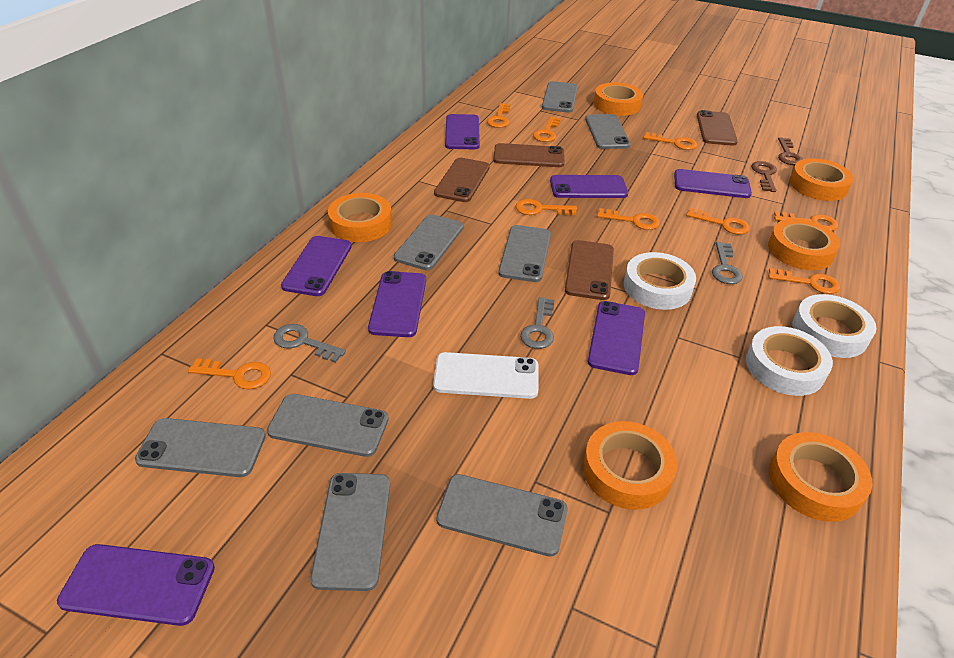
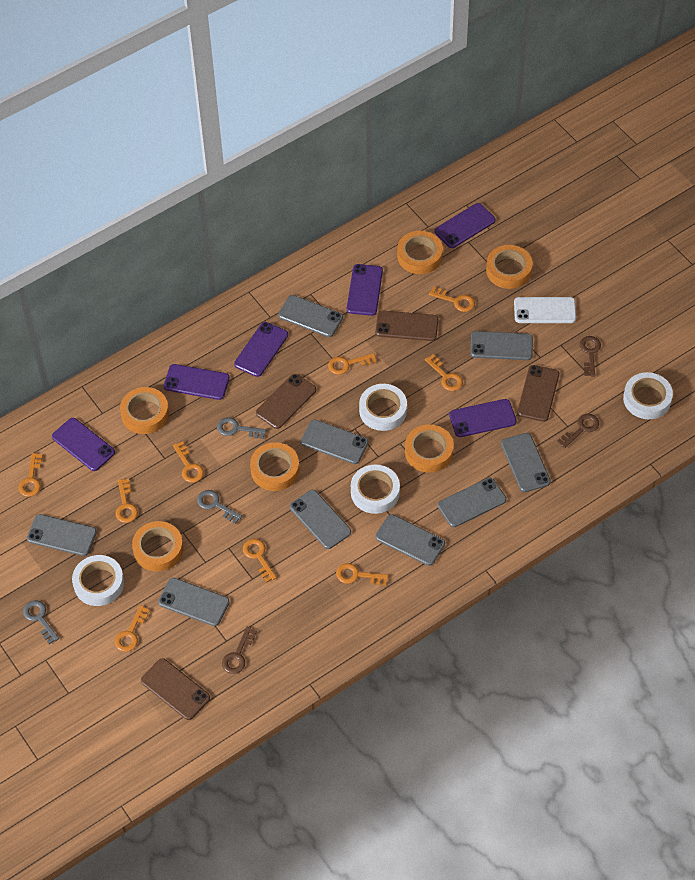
brown key: 2 -> 3
grey phone: 8 -> 9
purple phone: 7 -> 6
white tape: 3 -> 4

